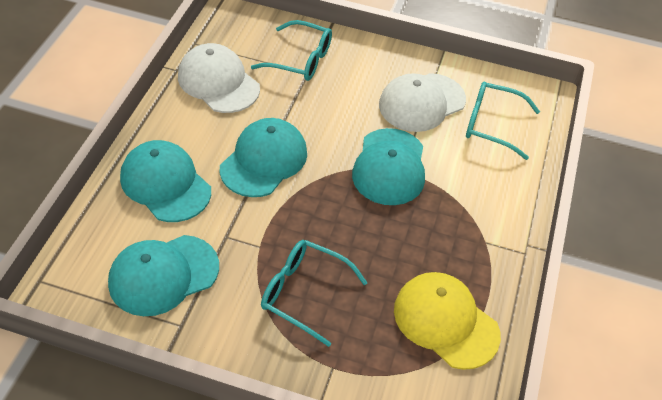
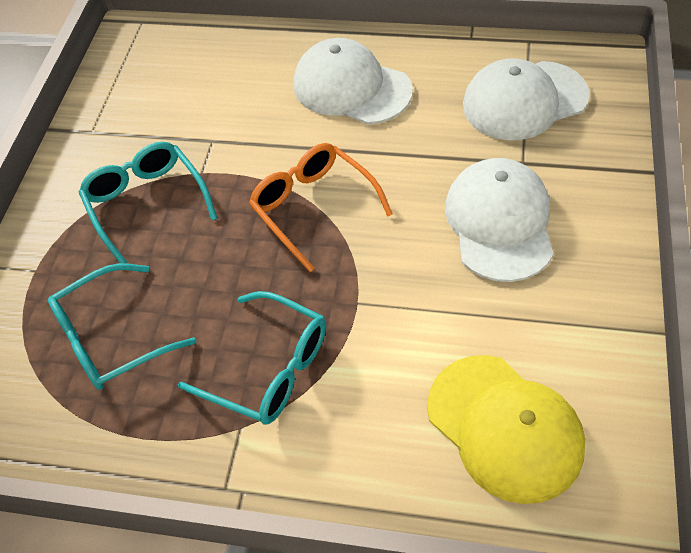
orange glasses: 0 -> 1
turquoise cap: 4 -> 0
white cap: 2 -> 3

